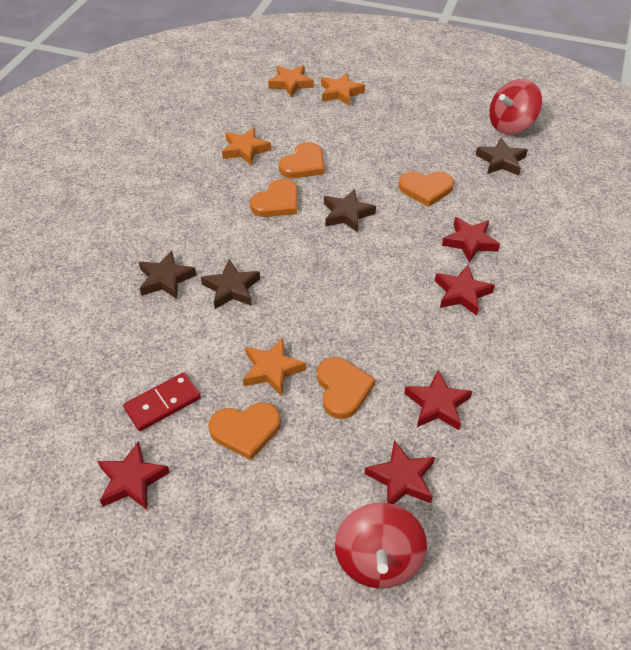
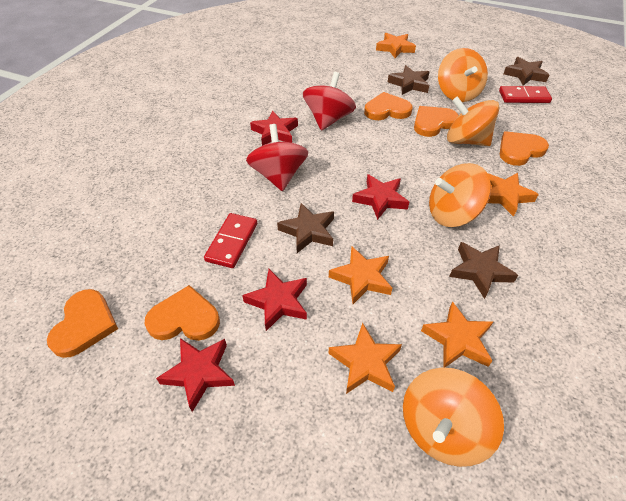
orange spinning top: 0 -> 4
orange star: 4 -> 5
red domino: 1 -> 2
red star: 5 -> 4

